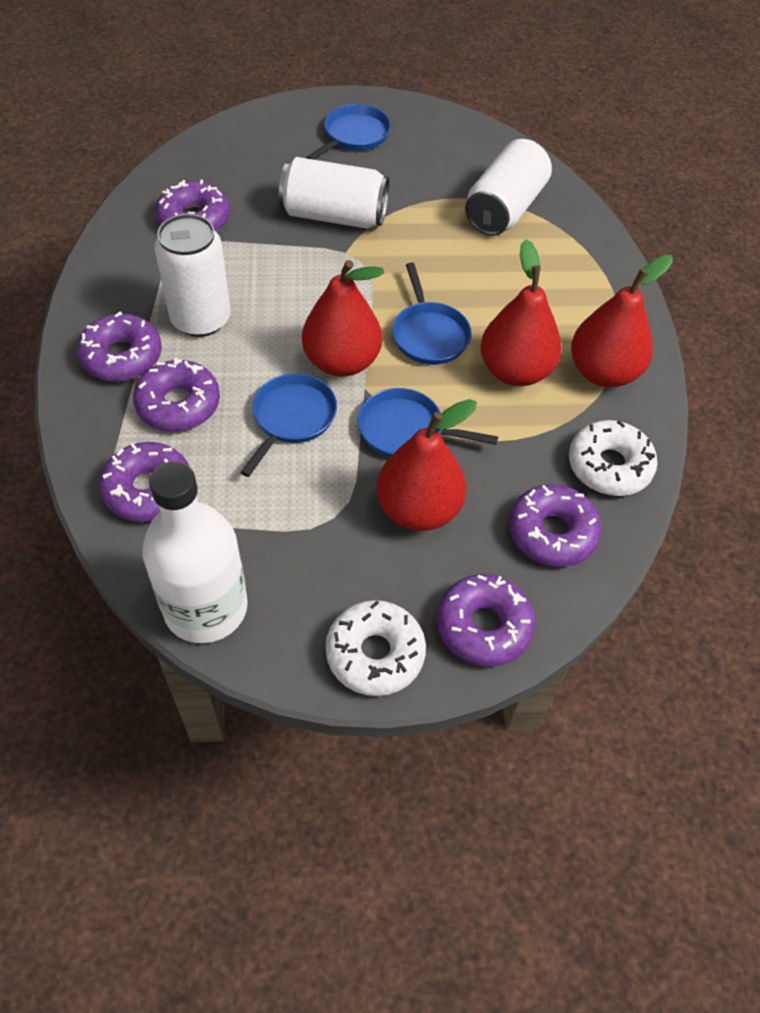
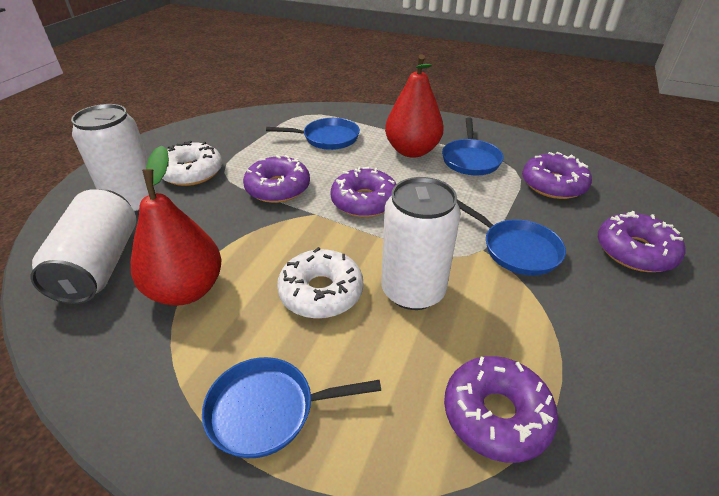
purple donut: 6 -> 5
red pear: 4 -> 2
white bottle: 1 -> 0

